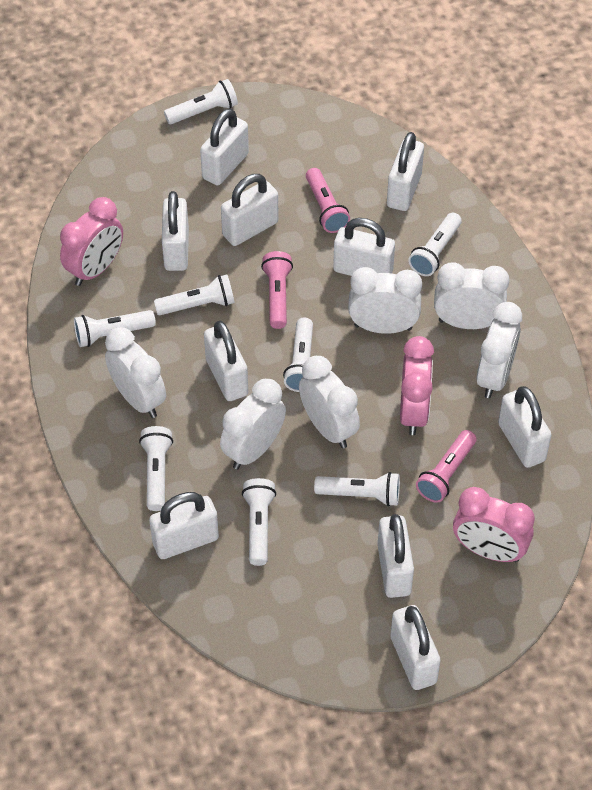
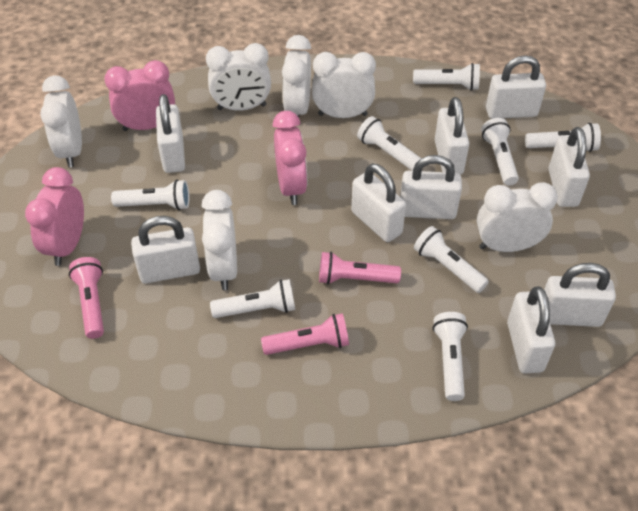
white padlock: 10 -> 9

